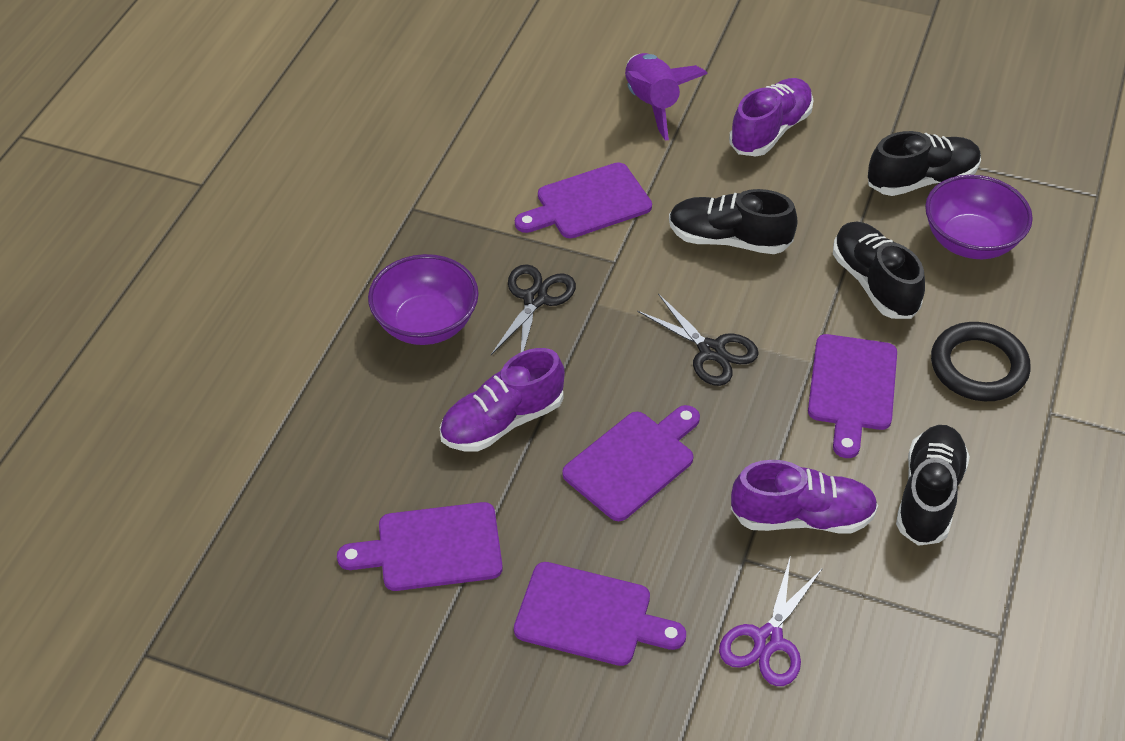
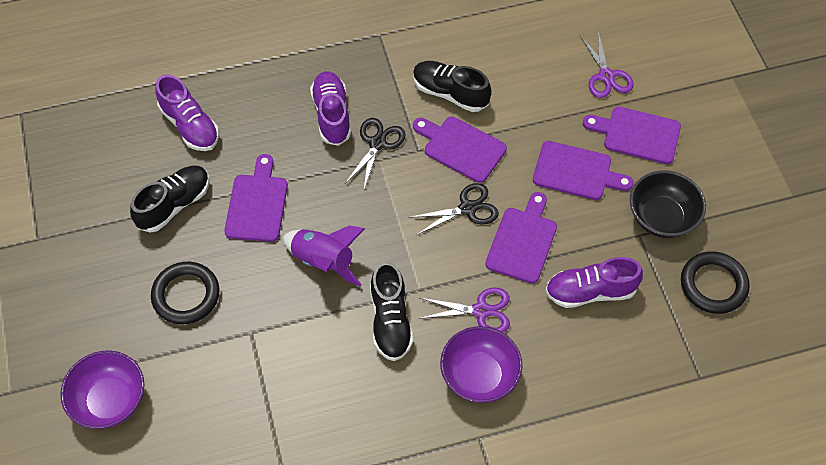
black bowl: 0 -> 1
black ring: 1 -> 2
black shoe: 4 -> 3
purple scissors: 1 -> 2

